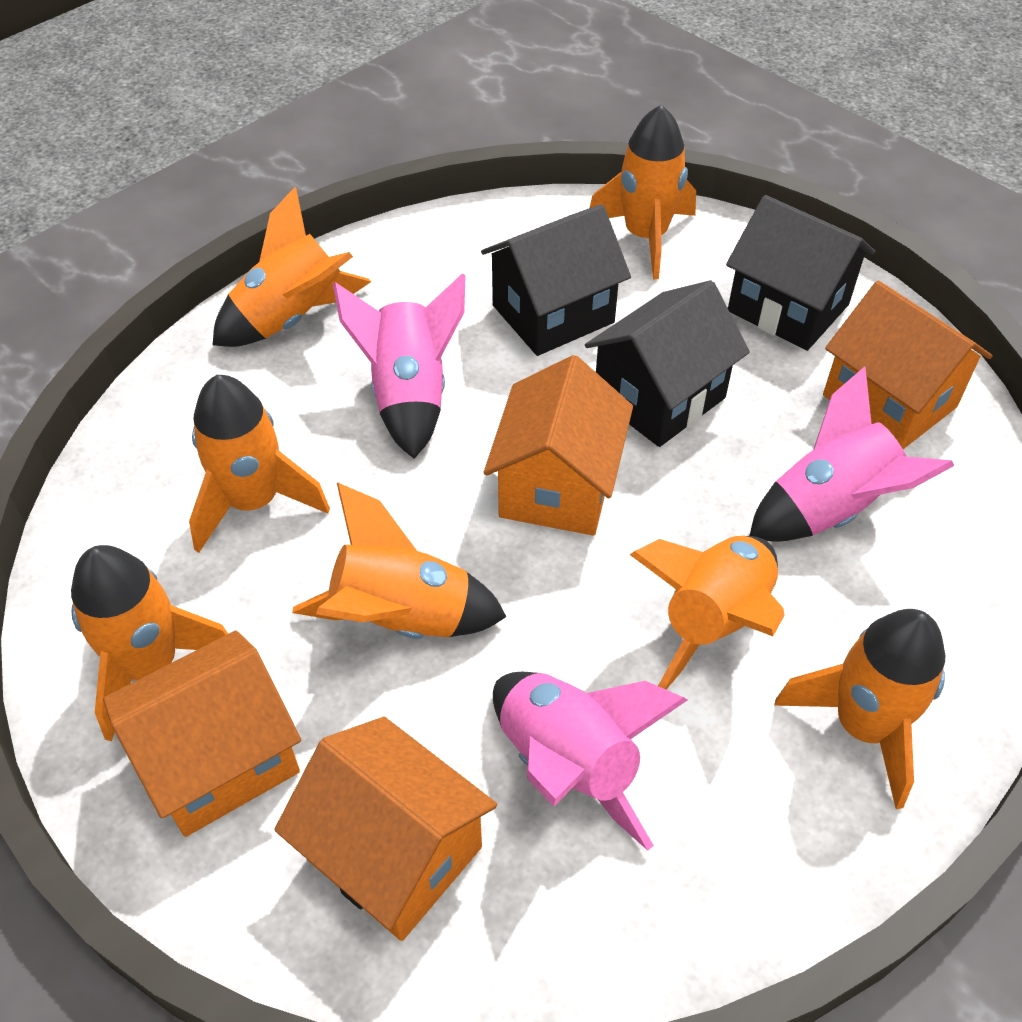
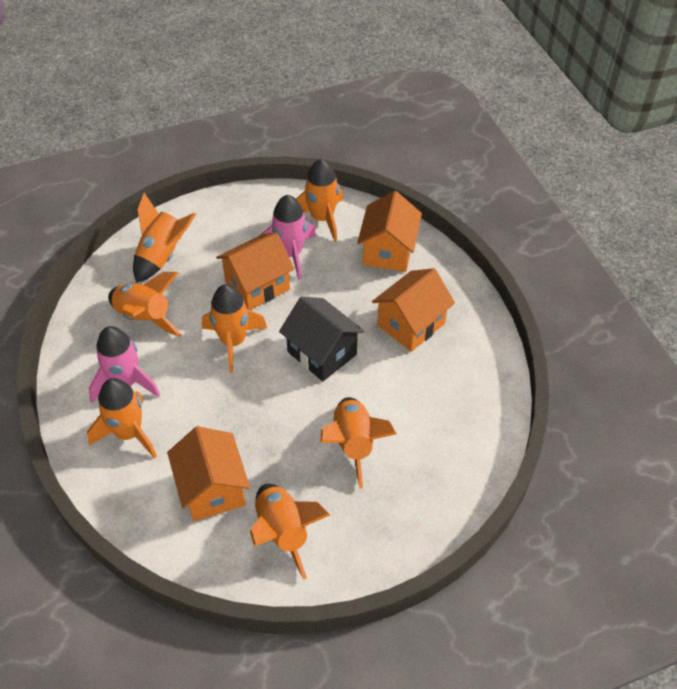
black house: 3 -> 1
pink rocket: 3 -> 2

